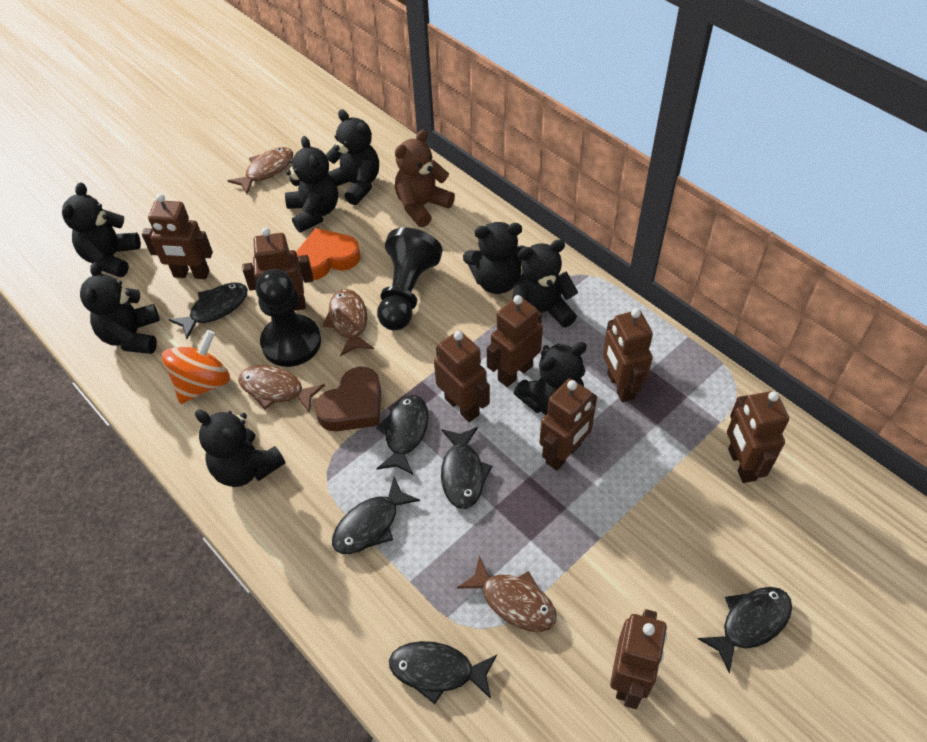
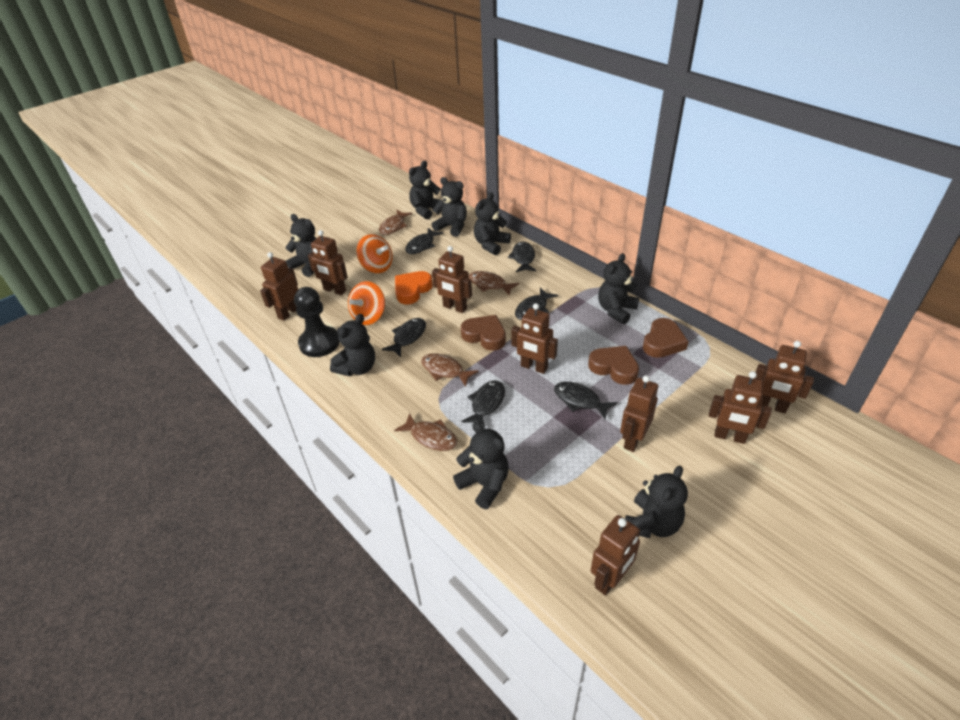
black pawn: 2 -> 1
brown heart: 1 -> 3
brown teddy bear: 1 -> 0
orange spinning top: 1 -> 2

